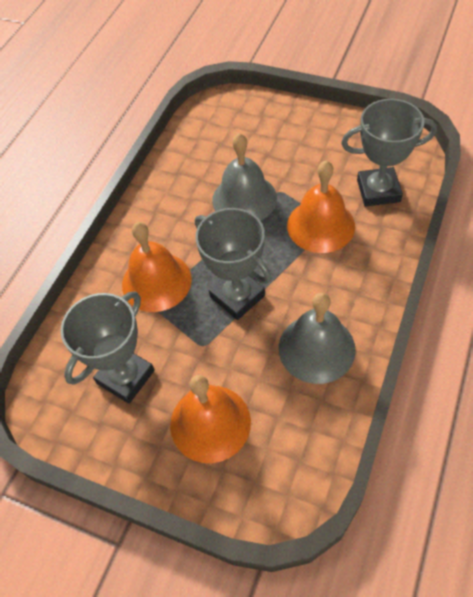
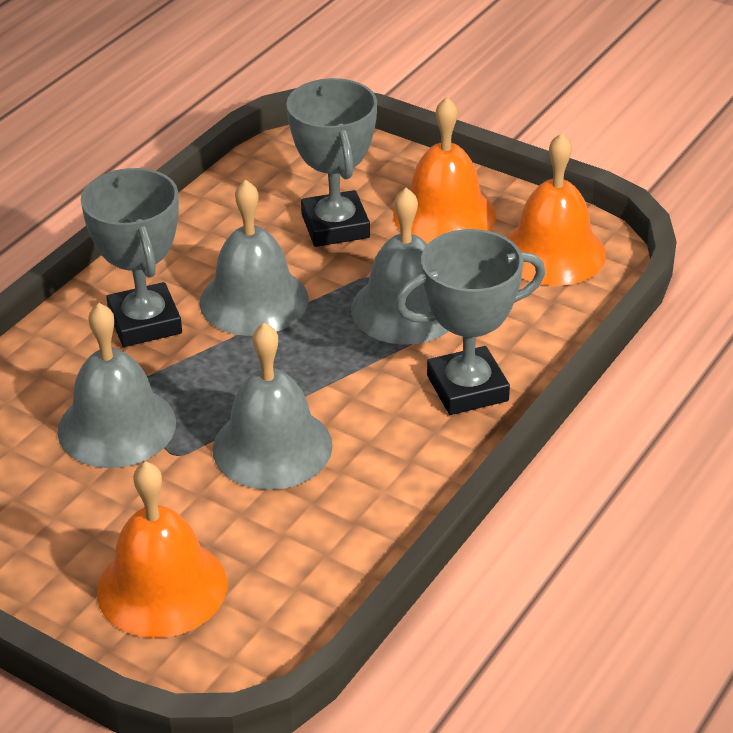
grey bell: 2 -> 4

